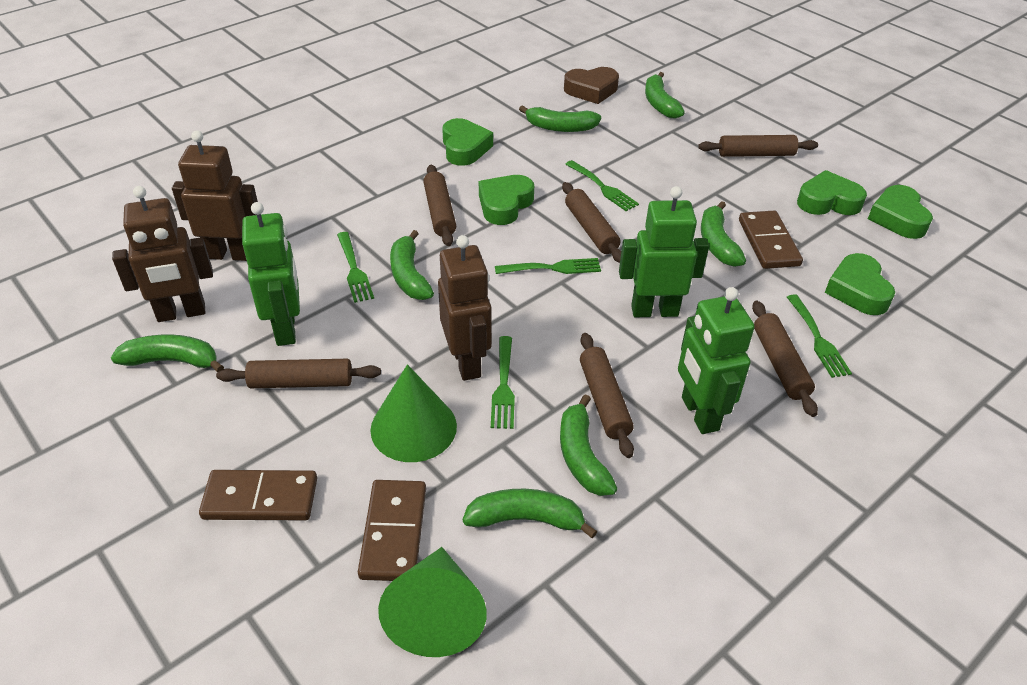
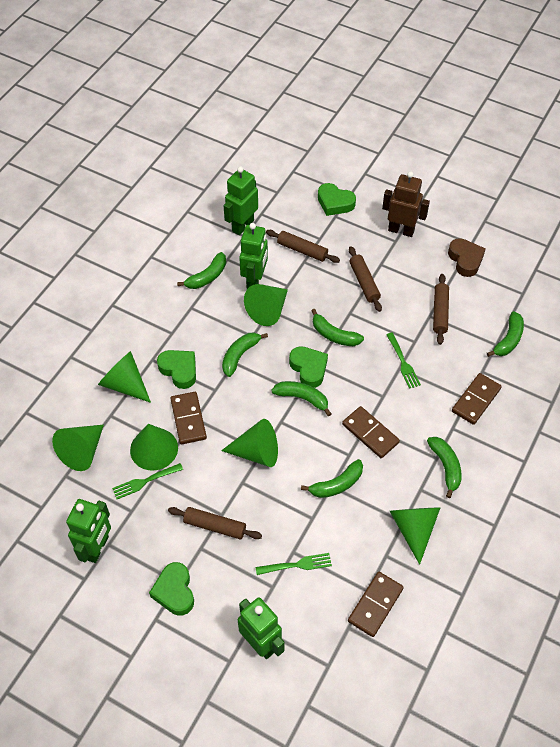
brown domino: 3 -> 4
brown robot: 3 -> 1
brown rolling pin: 6 -> 4
green cone: 2 -> 6
green fork: 5 -> 3
green heart: 5 -> 4
green robot: 3 -> 4

